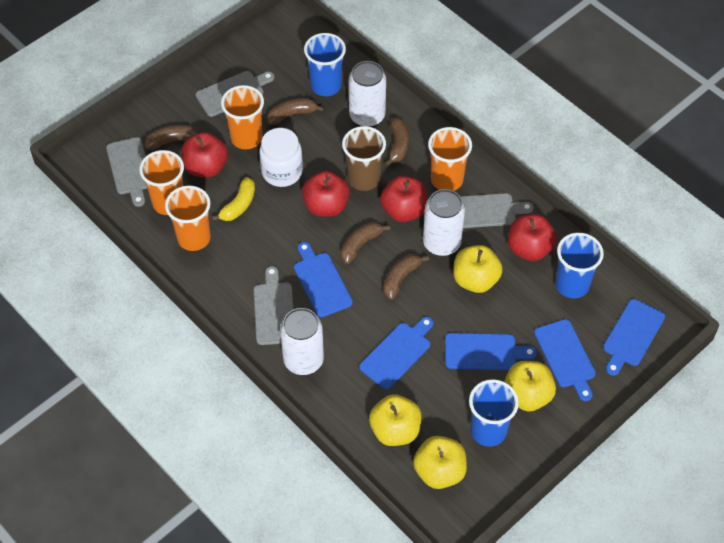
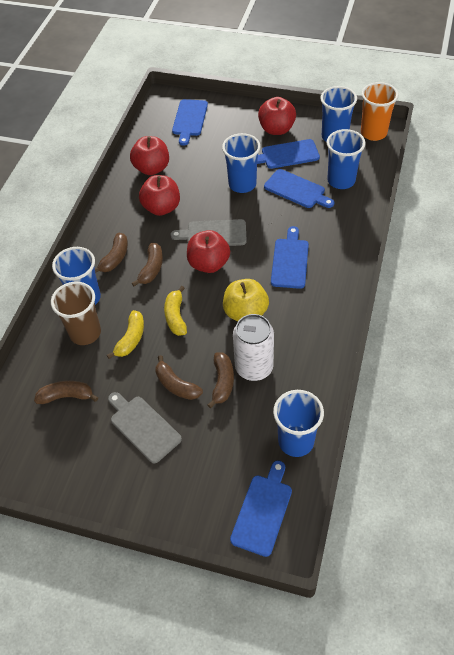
blue cup: 3 -> 5
grey cutting board: 4 -> 2
orange cup: 4 -> 1
white can: 3 -> 1
white jar: 1 -> 0
yellow apple: 4 -> 1
yellow banana: 1 -> 2

